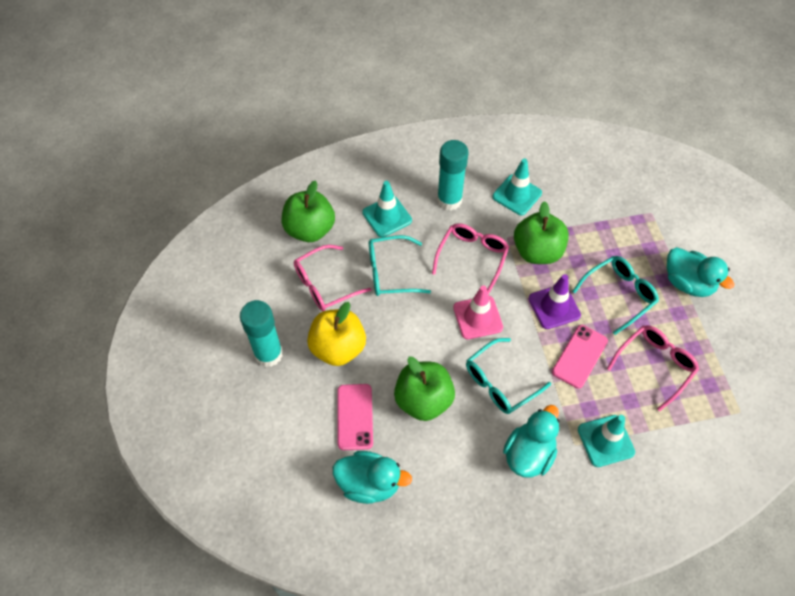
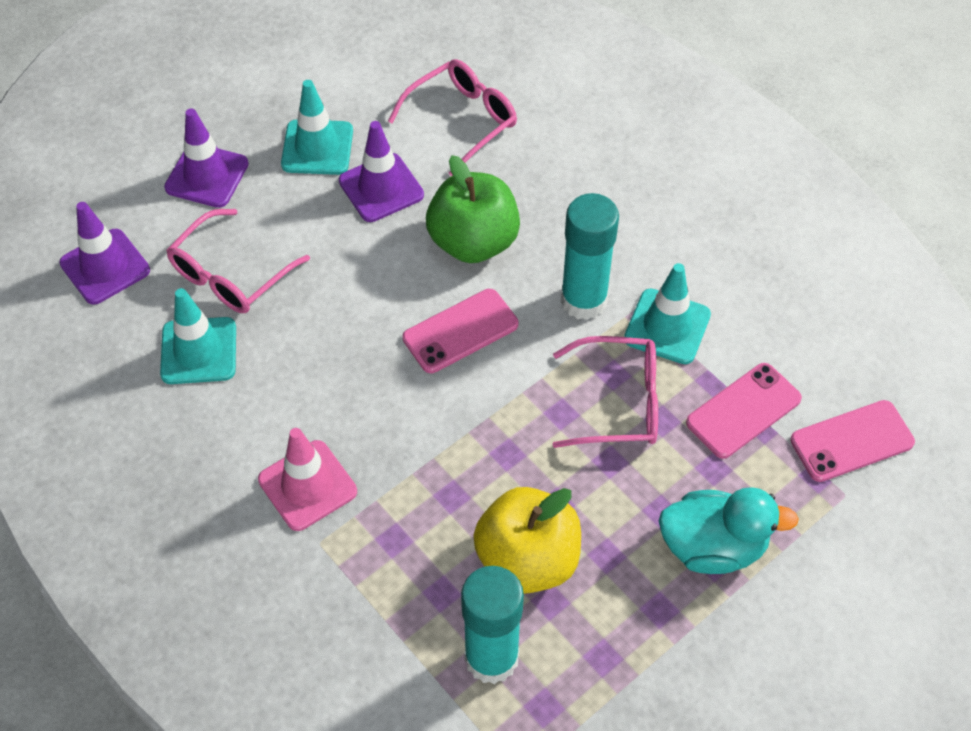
green apple: 3 -> 1
pink phone: 2 -> 3
purple traffic cone: 1 -> 3
turquoise duck: 3 -> 1
turquoise glasses: 3 -> 0

